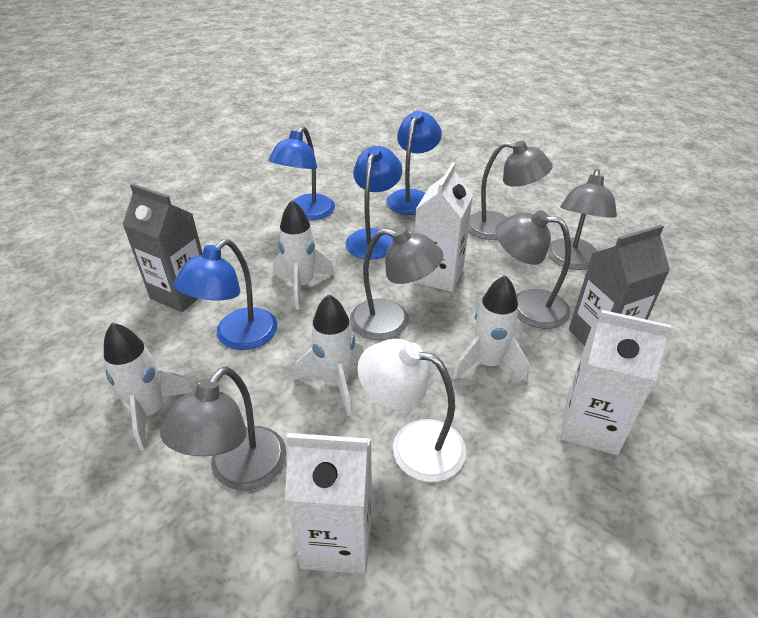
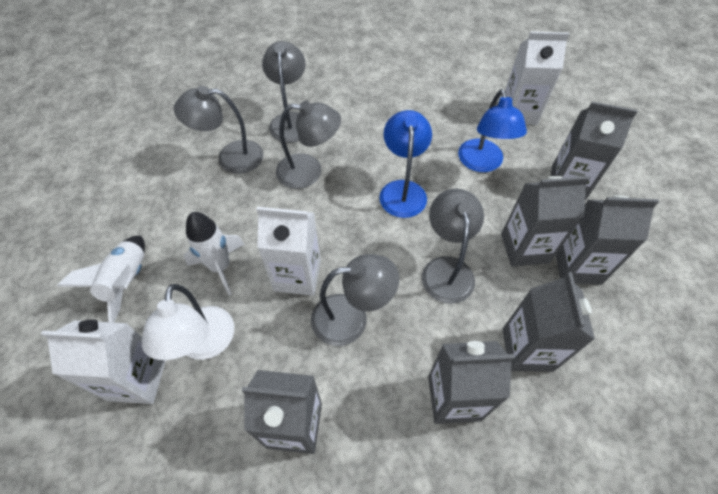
blue lamp: 4 -> 2
grey carton: 2 -> 6
white rocket: 4 -> 2

